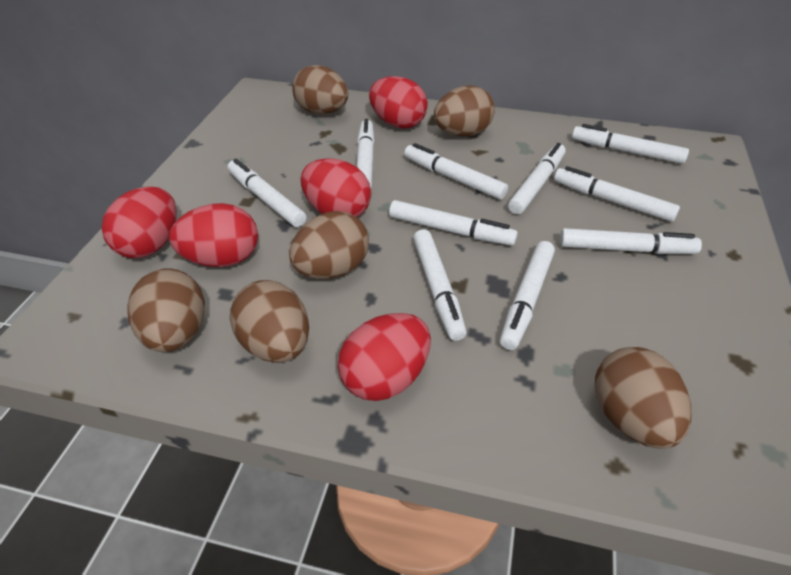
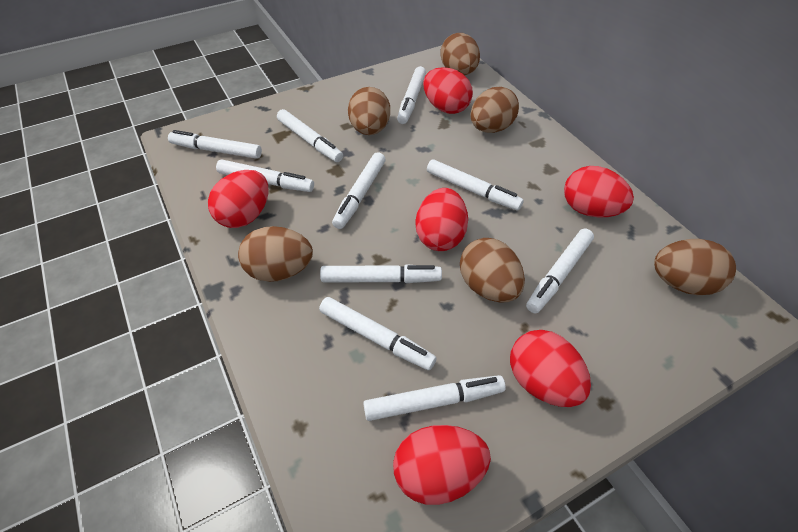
red egg: 5 -> 6

